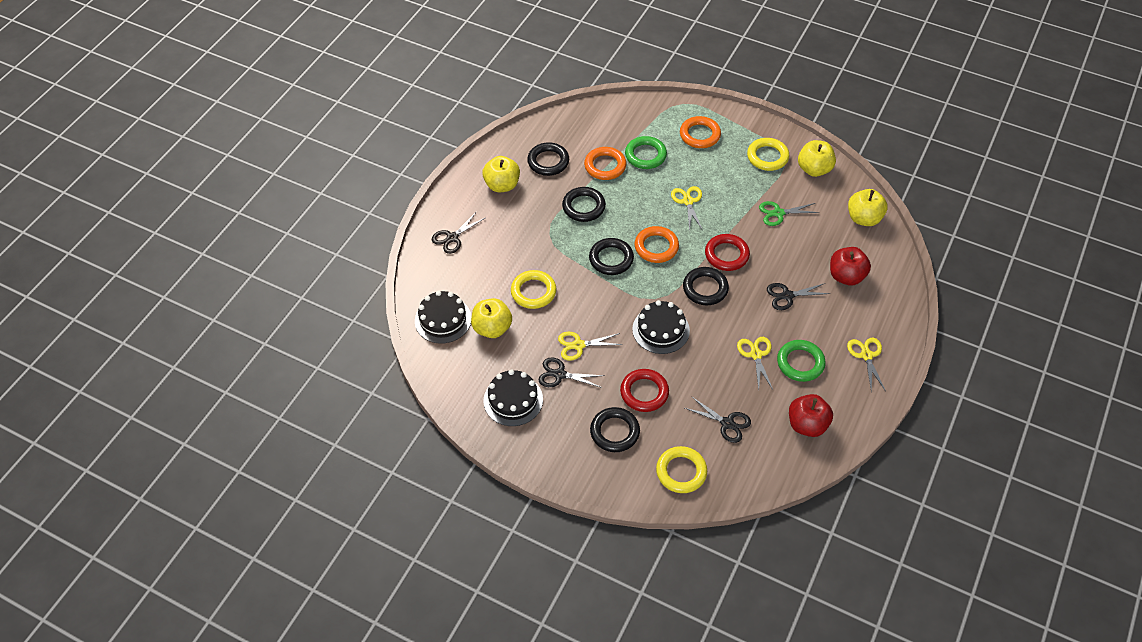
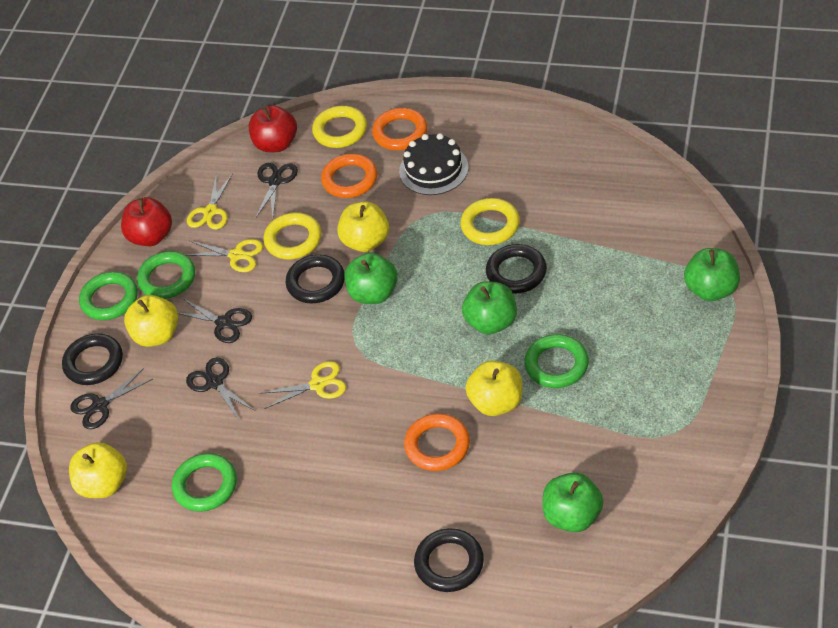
black cake: 3 -> 1
black ring: 5 -> 4
green apple: 0 -> 4
green ring: 2 -> 4
green scissors: 1 -> 0
red ring: 2 -> 0
yellow scissors: 4 -> 3

